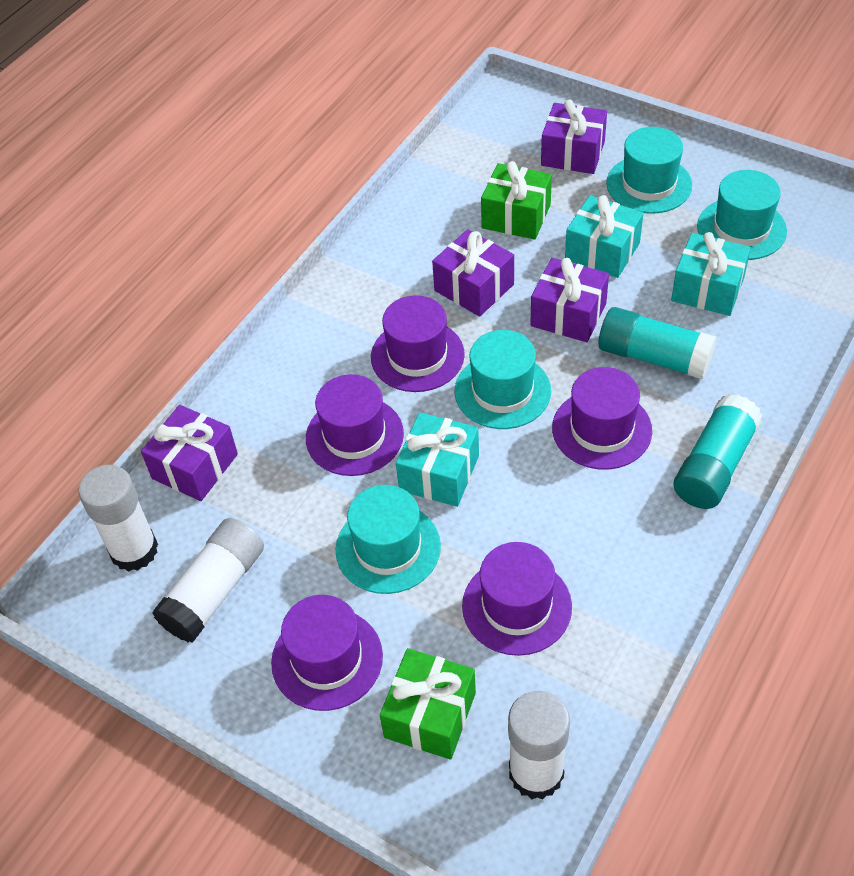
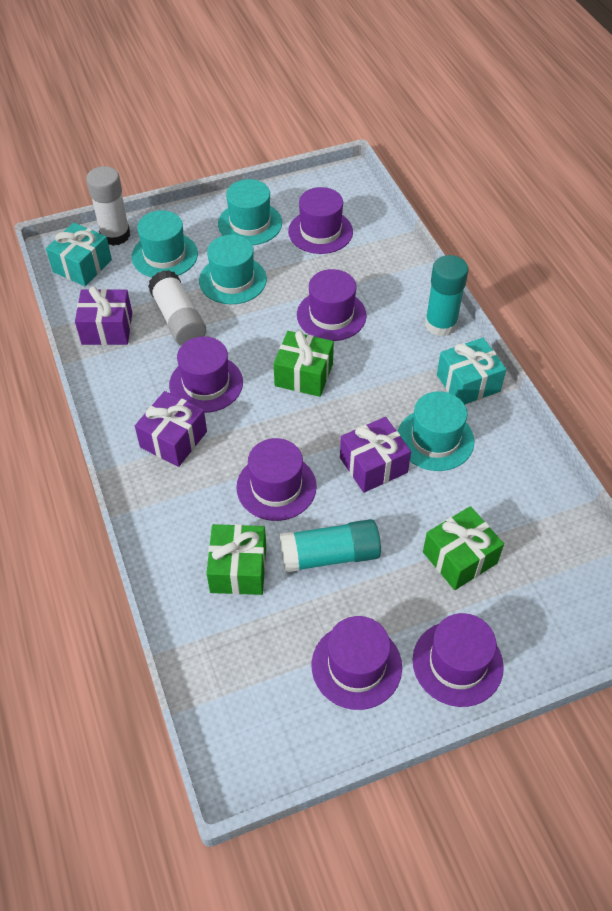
green gift: 2 -> 3
purple gift: 4 -> 3
purple hat: 5 -> 6
turquoise gift: 3 -> 2
white glue stick: 3 -> 2

